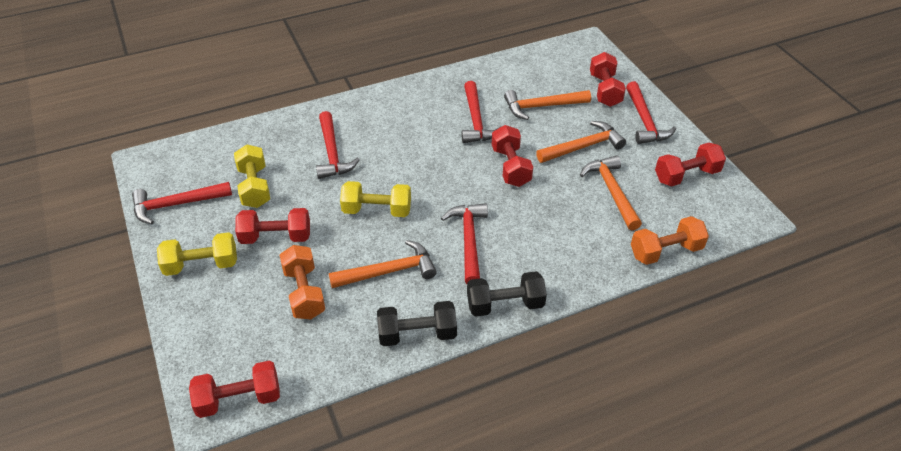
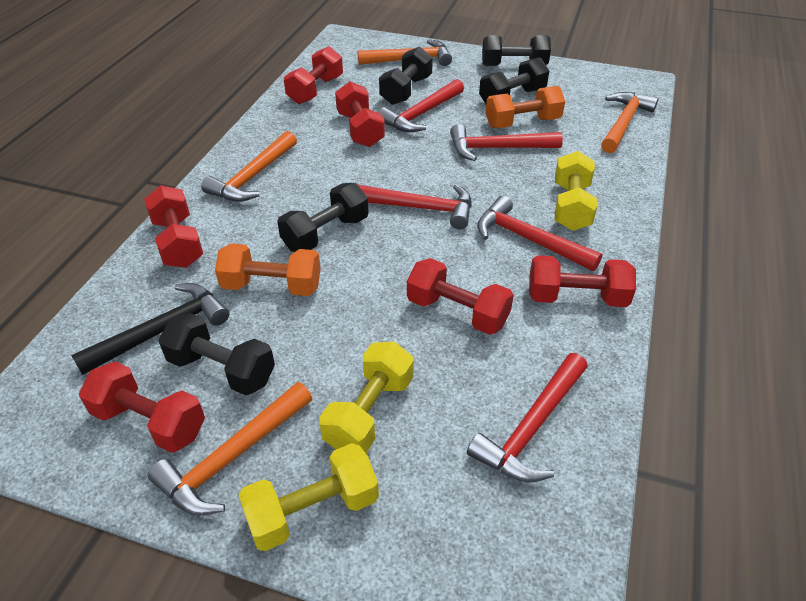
black dumbbell: 2 -> 5
black hammer: 0 -> 1
red dumbbell: 5 -> 6

